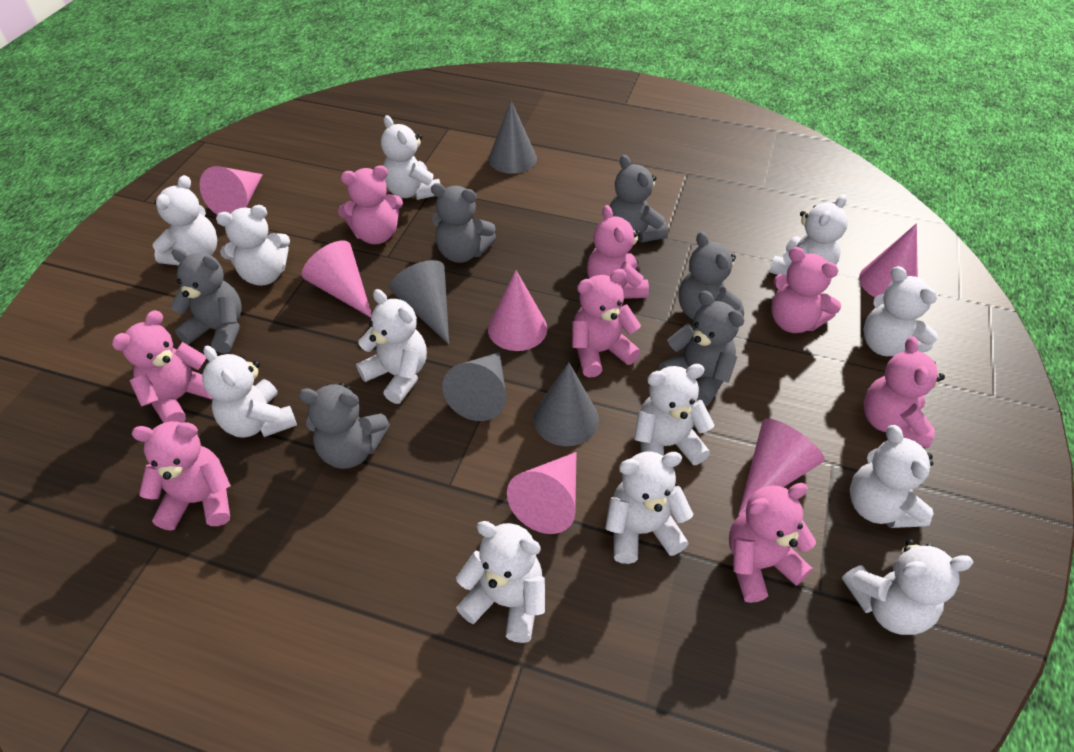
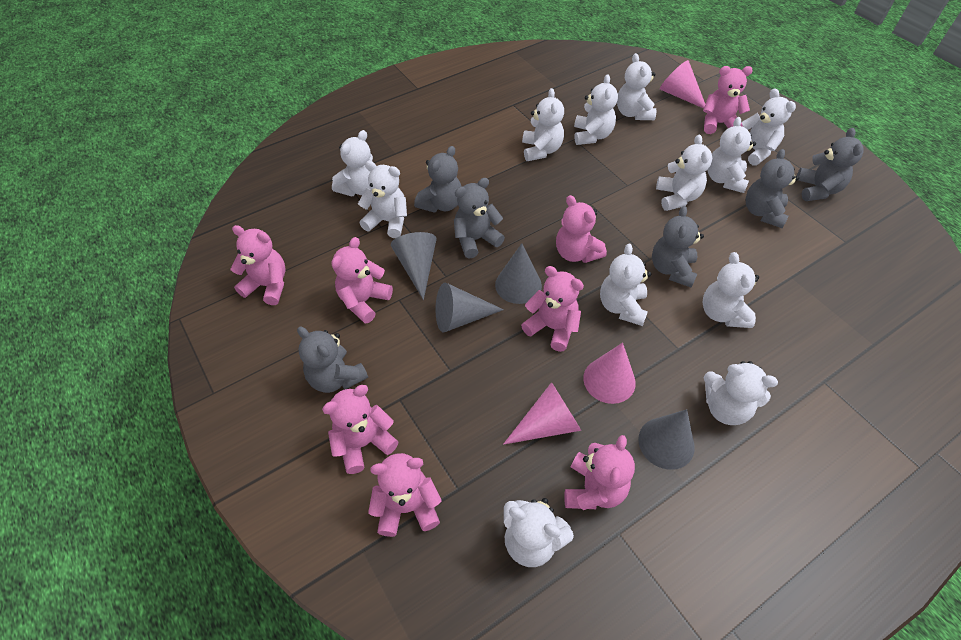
pink cone: 6 -> 3

